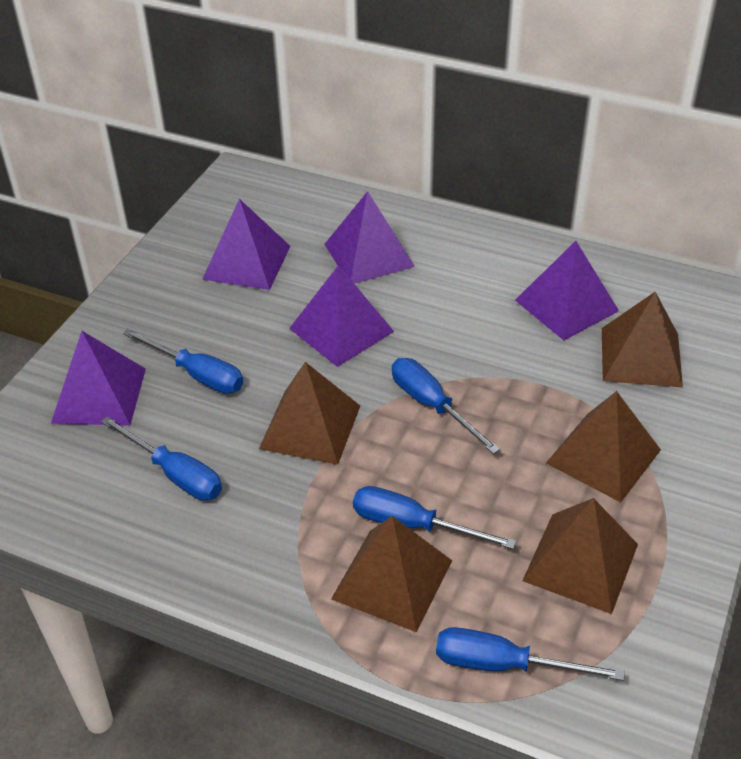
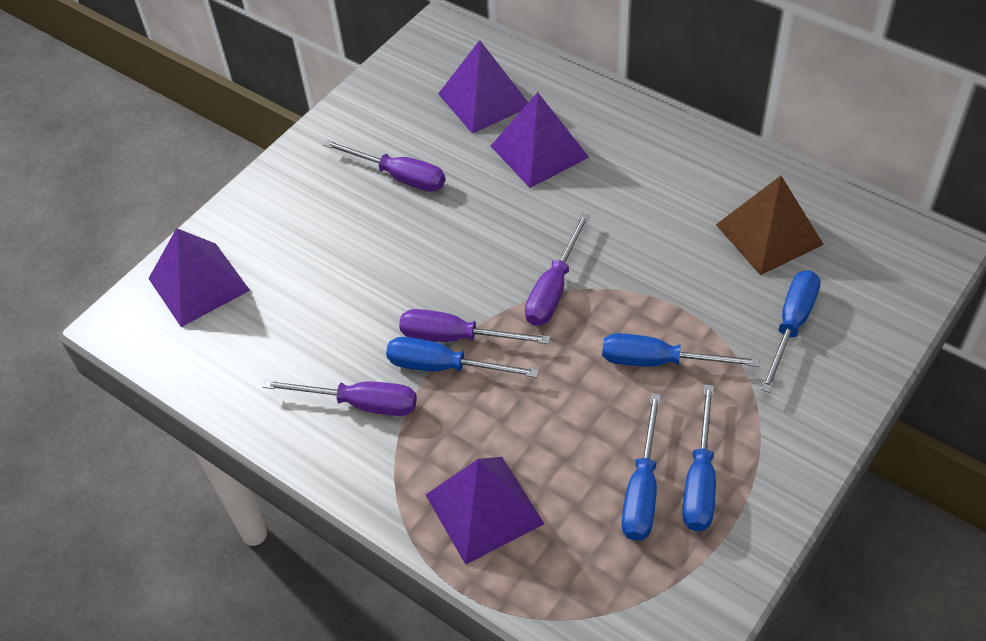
brown pyramid: 5 -> 1
purple pyramid: 5 -> 4
purple screwdriver: 0 -> 4

